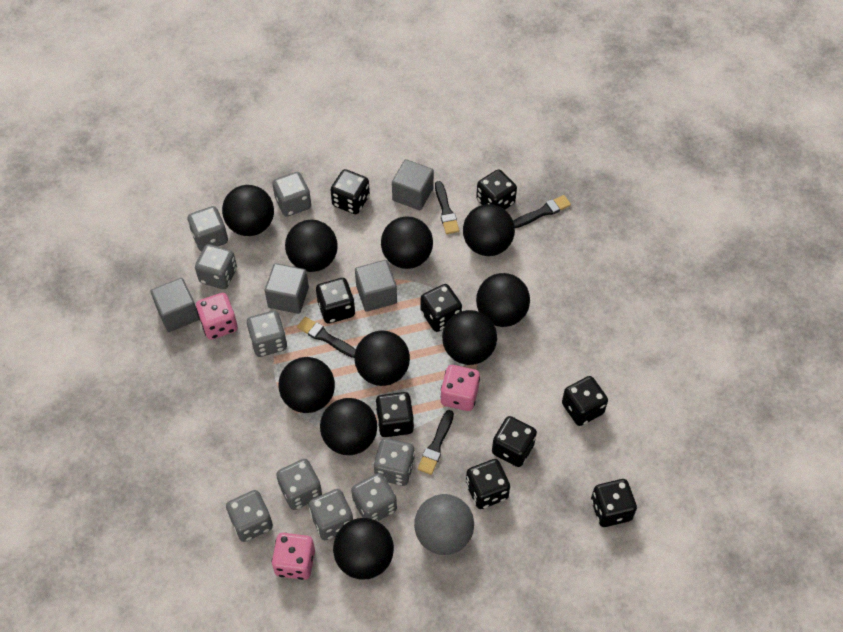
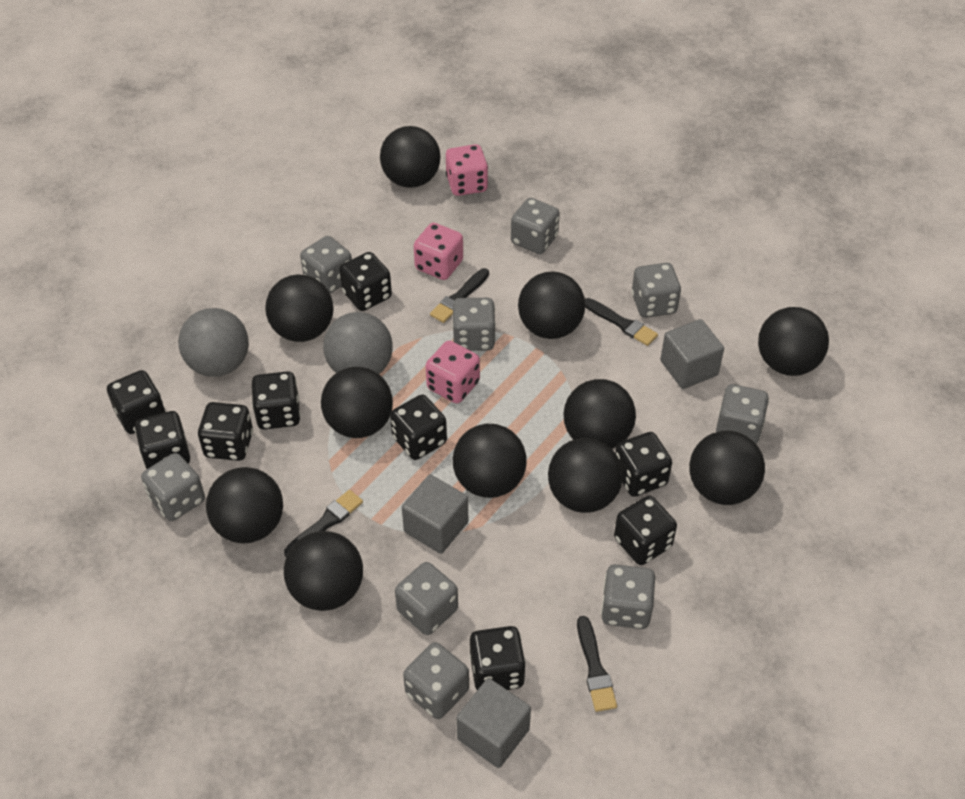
black ball: 10 -> 11
grey ball: 1 -> 2
grey cube: 4 -> 3

